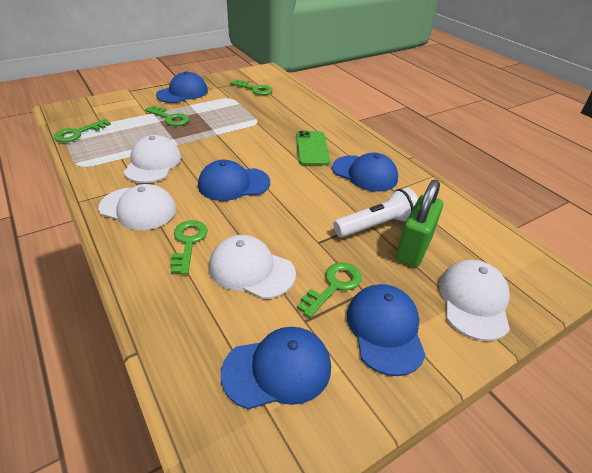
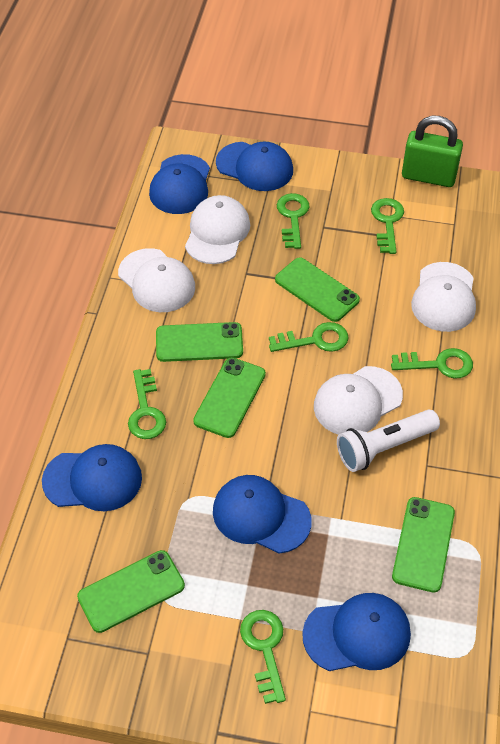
green key: 5 -> 6
green phone: 1 -> 5

